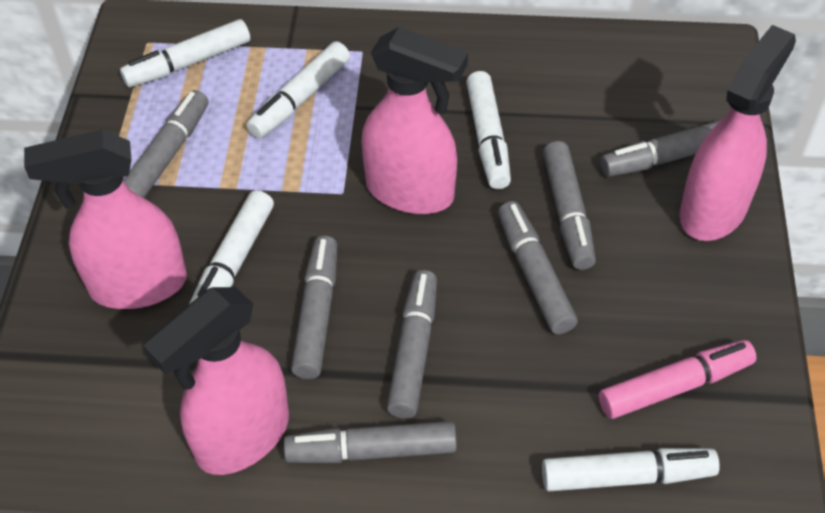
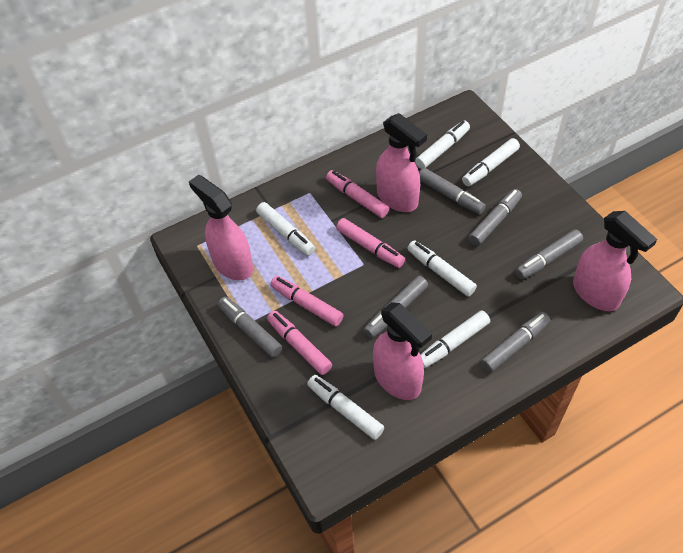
grey marker: 7 -> 6
pink marker: 1 -> 4
white marker: 5 -> 6

